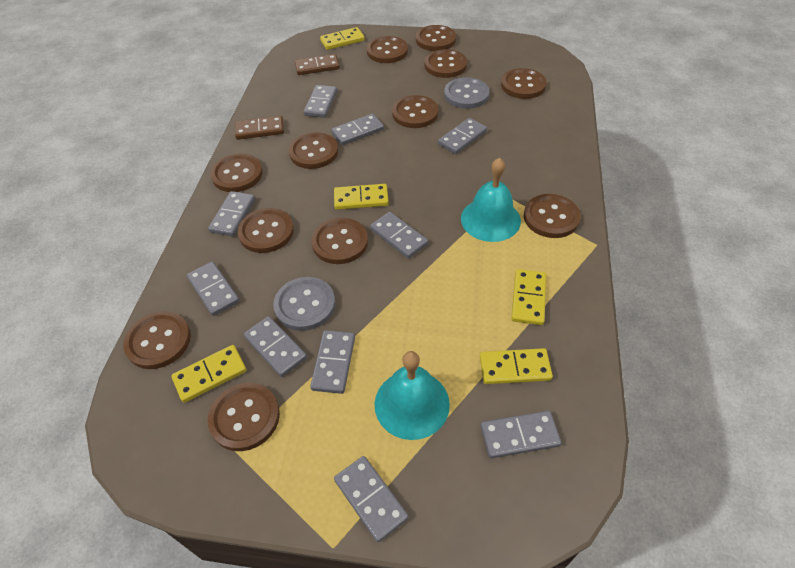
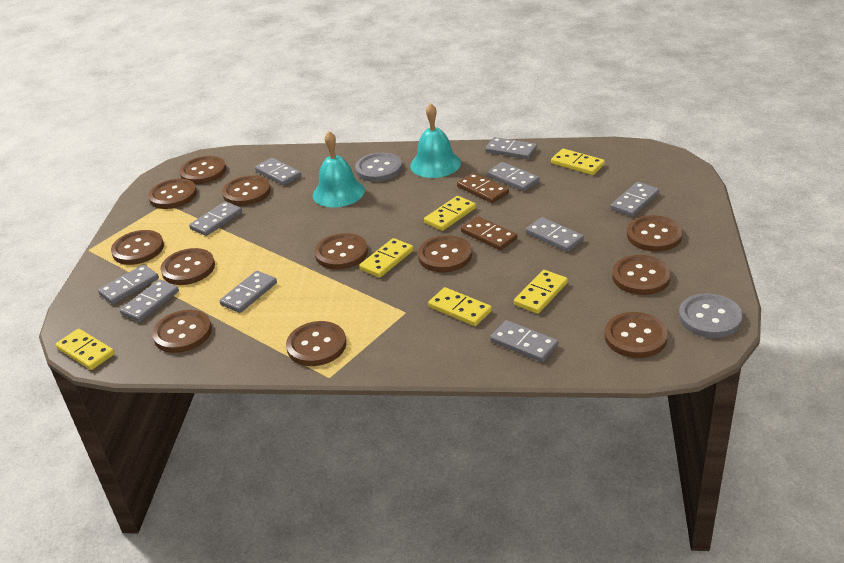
yellow domino: 5 -> 6

